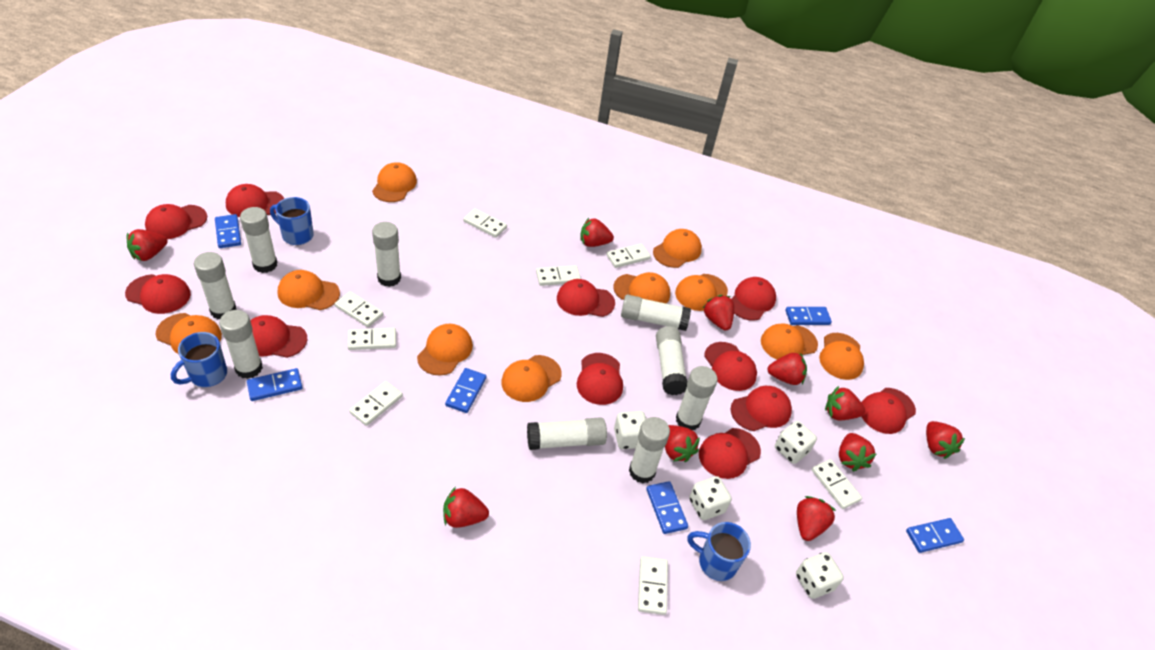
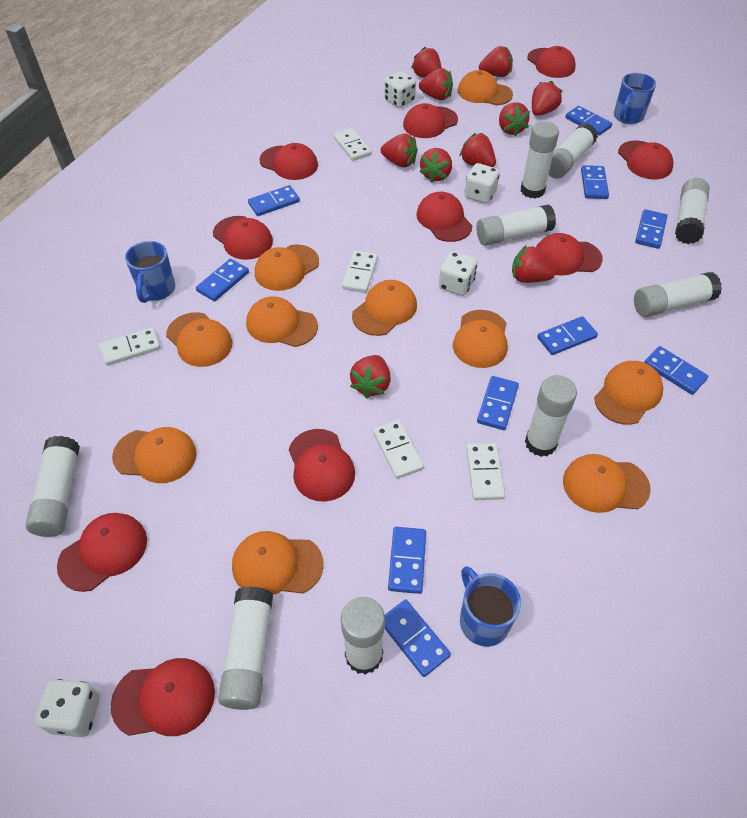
blue domino: 6 -> 10
red cap: 11 -> 10
white domino: 8 -> 5

